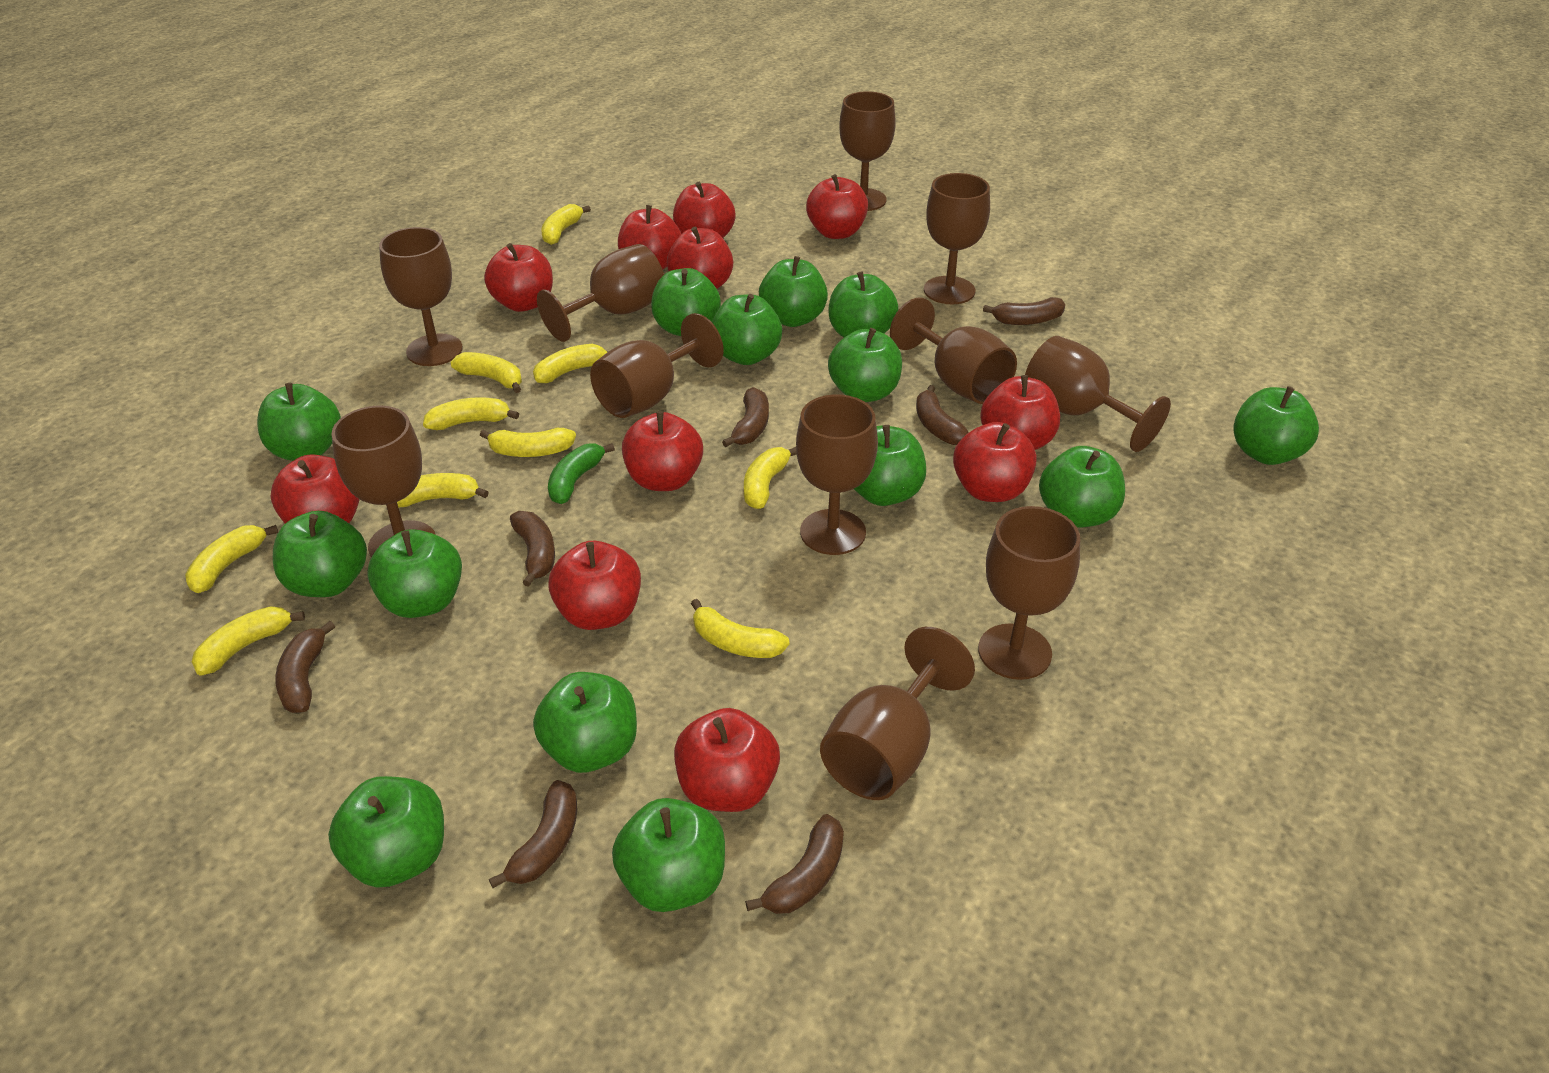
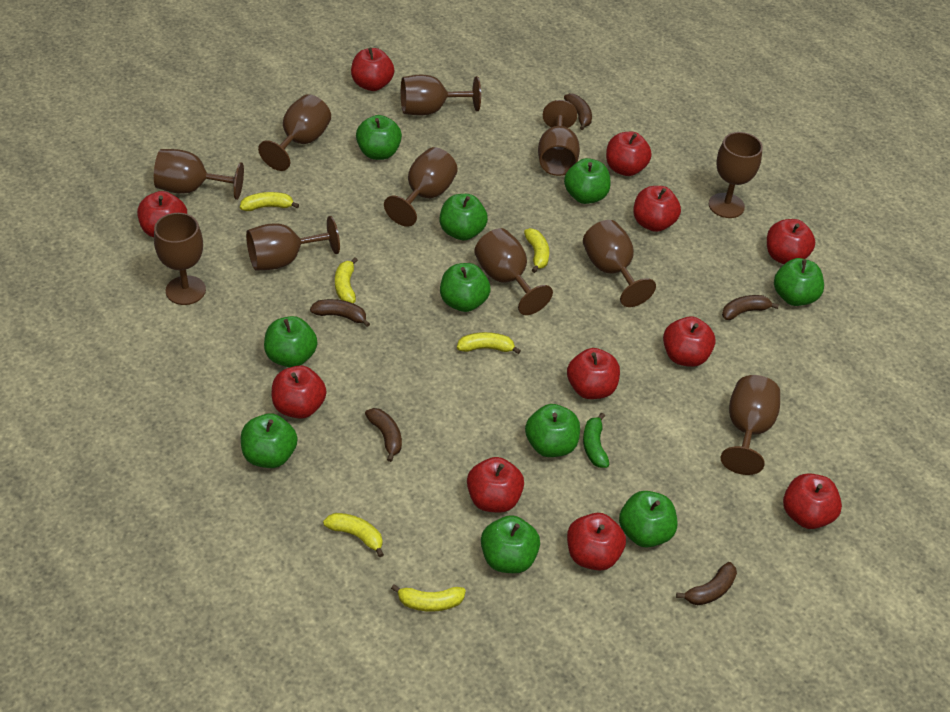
brown banana: 7 -> 5
green apple: 14 -> 10
yellow banana: 10 -> 6

